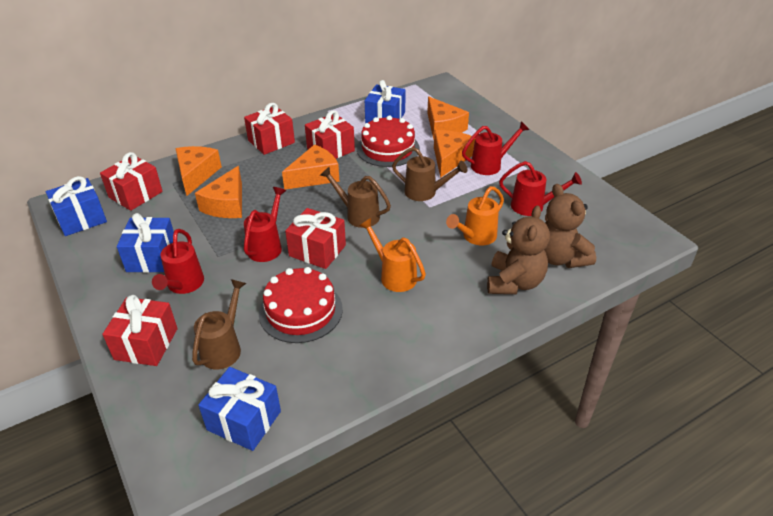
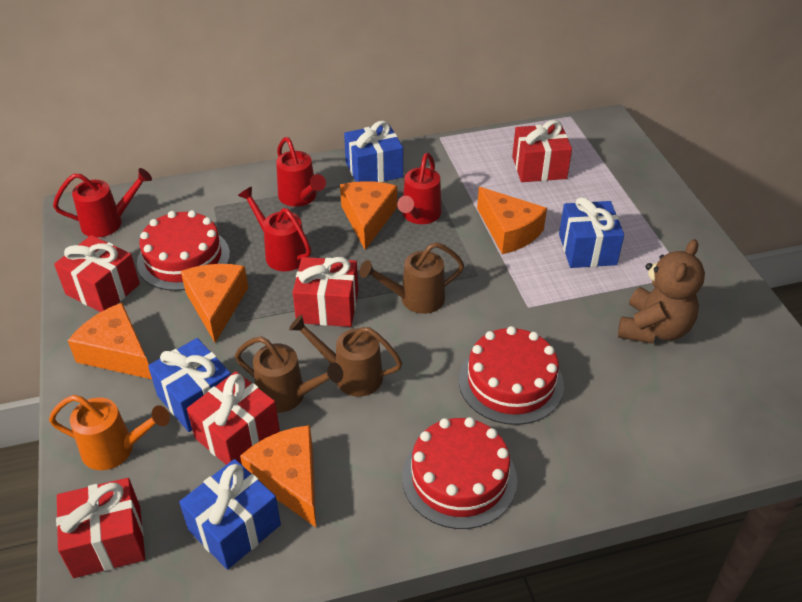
brown teddy bear: 2 -> 1
orange watering can: 2 -> 1
red cake: 2 -> 3

